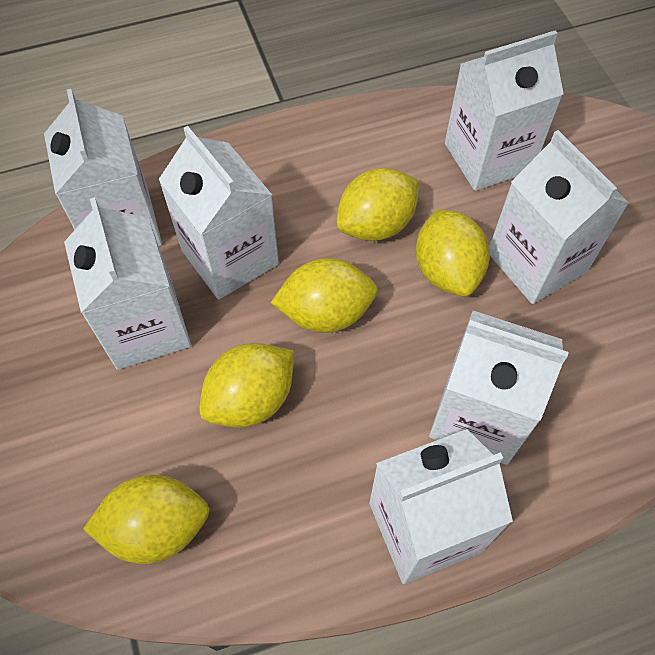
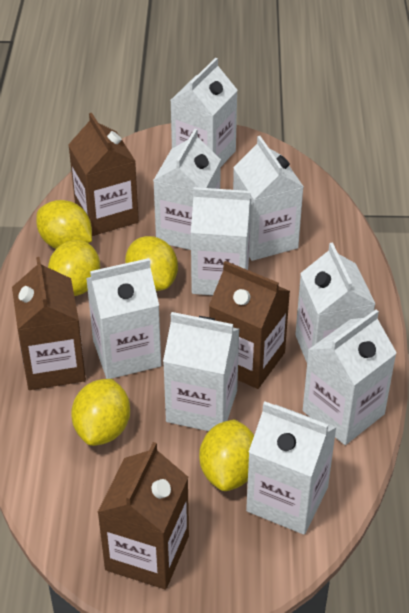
brown carton: 0 -> 4
white carton: 7 -> 9

